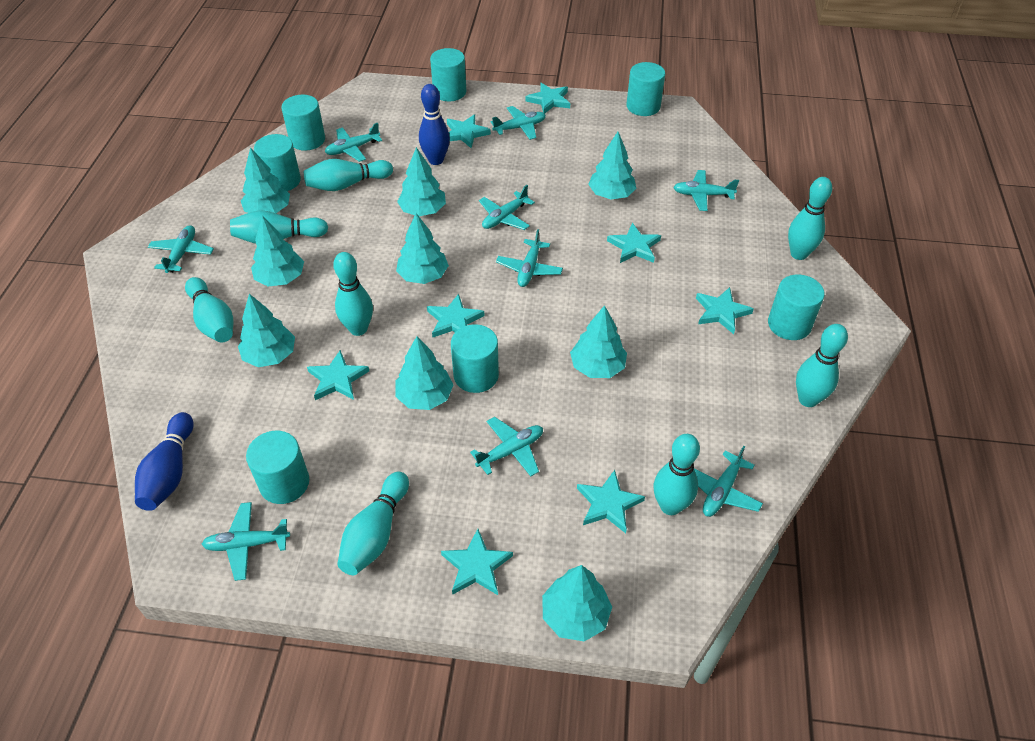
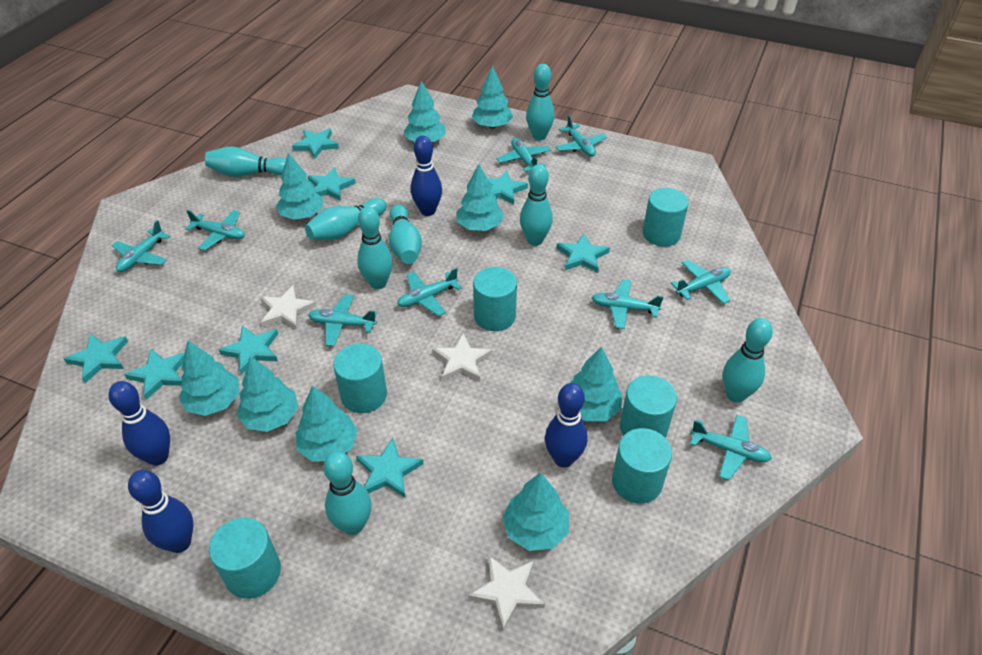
blue bowling pin: 2 -> 4
turquoise cylinder: 7 -> 6
white star: 0 -> 3

